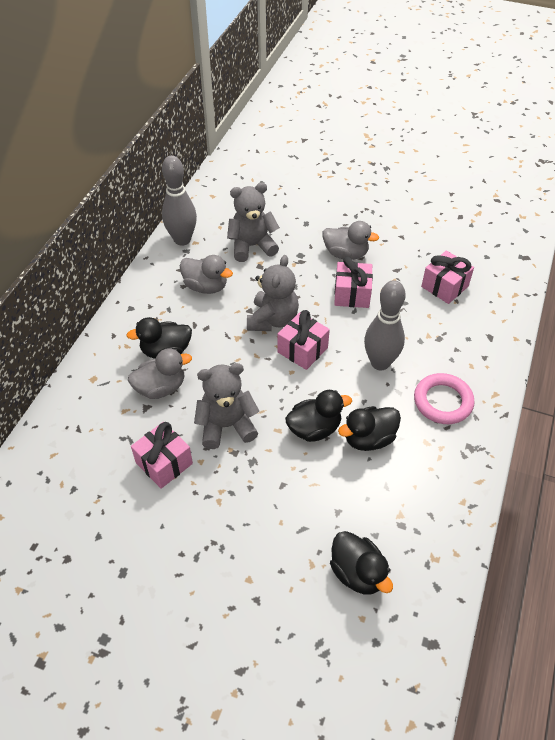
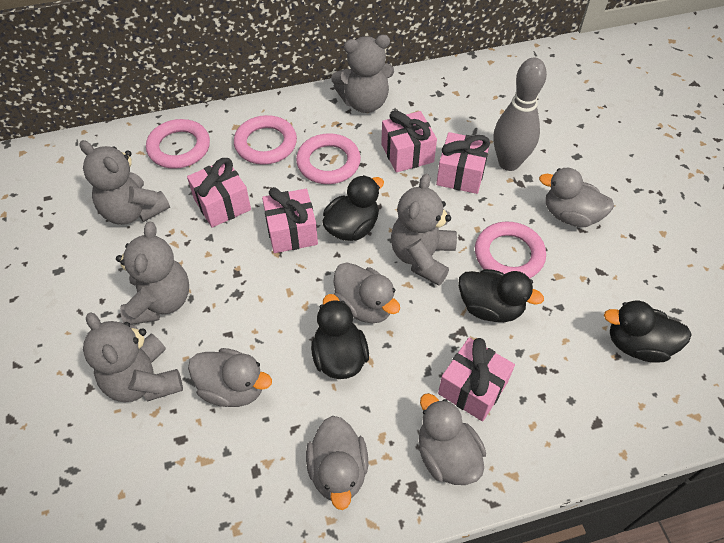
grey bowling pin: 2 -> 1
grey duck: 3 -> 5
grey teddy bear: 3 -> 5
pink gift: 4 -> 5
pink ring: 1 -> 4

